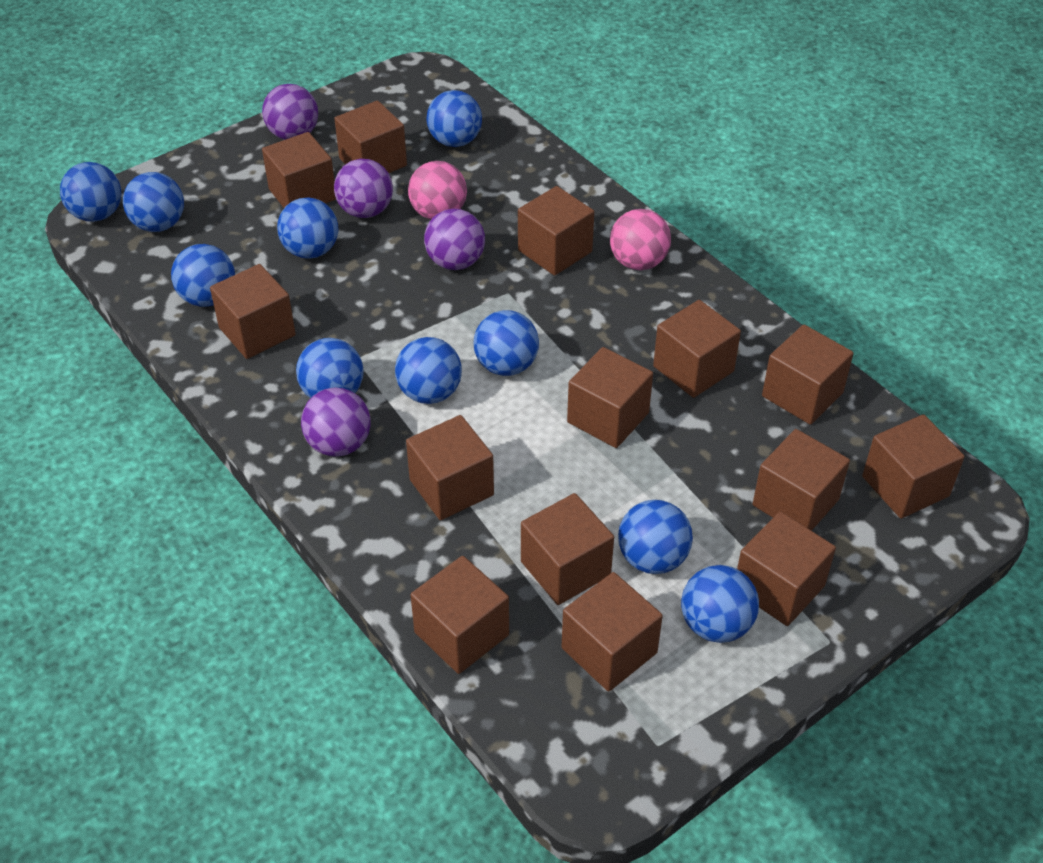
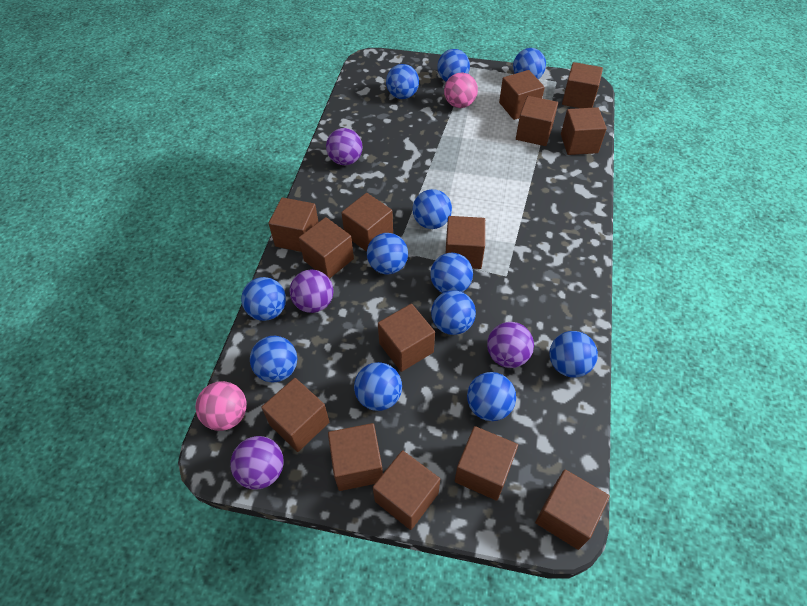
blue ball: 10 -> 12

